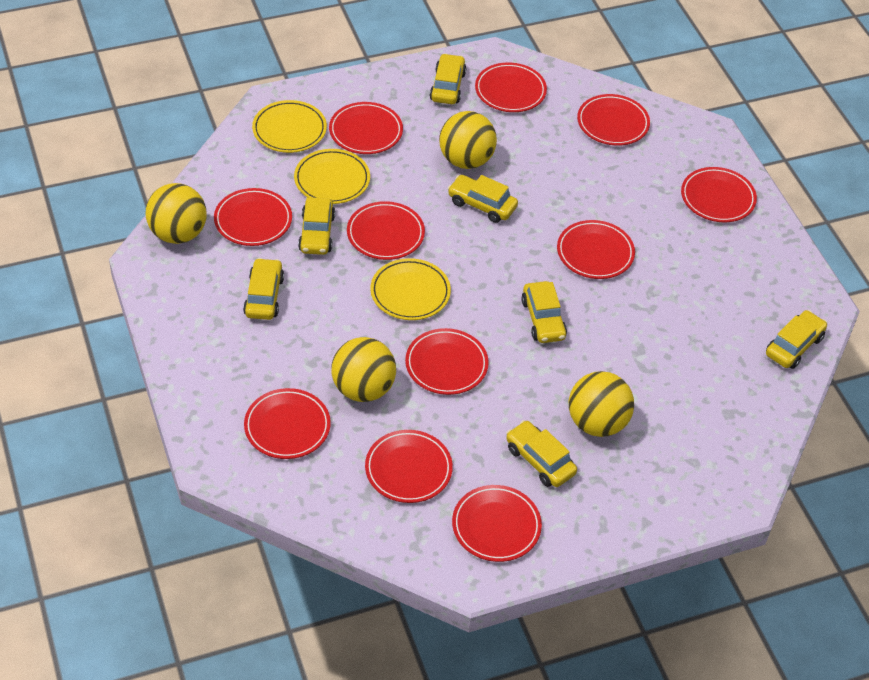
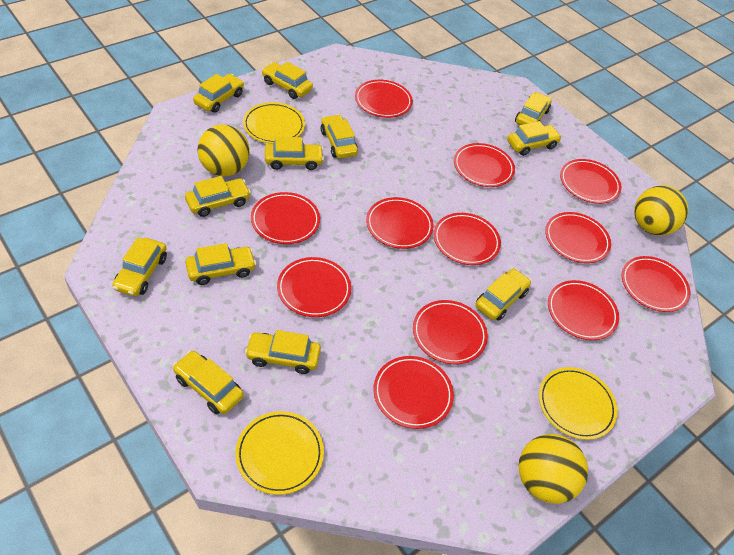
red plate: 11 -> 12
yellow ball: 4 -> 3
yellow car: 7 -> 12

